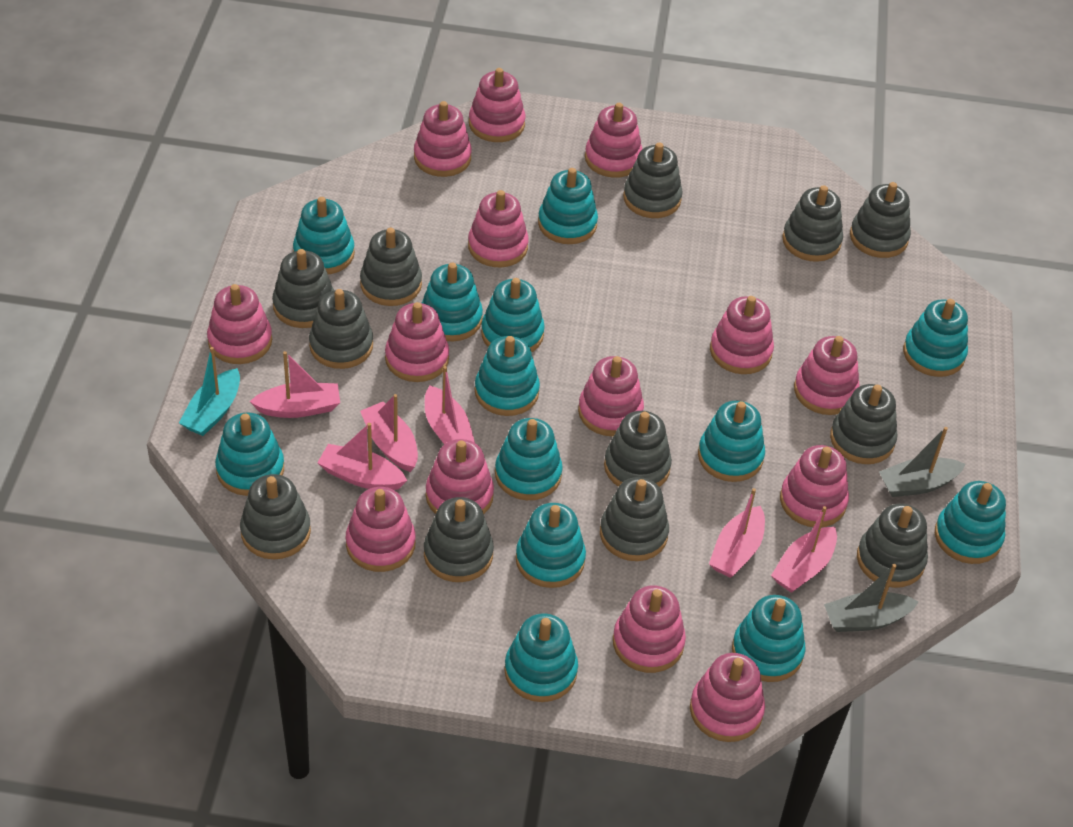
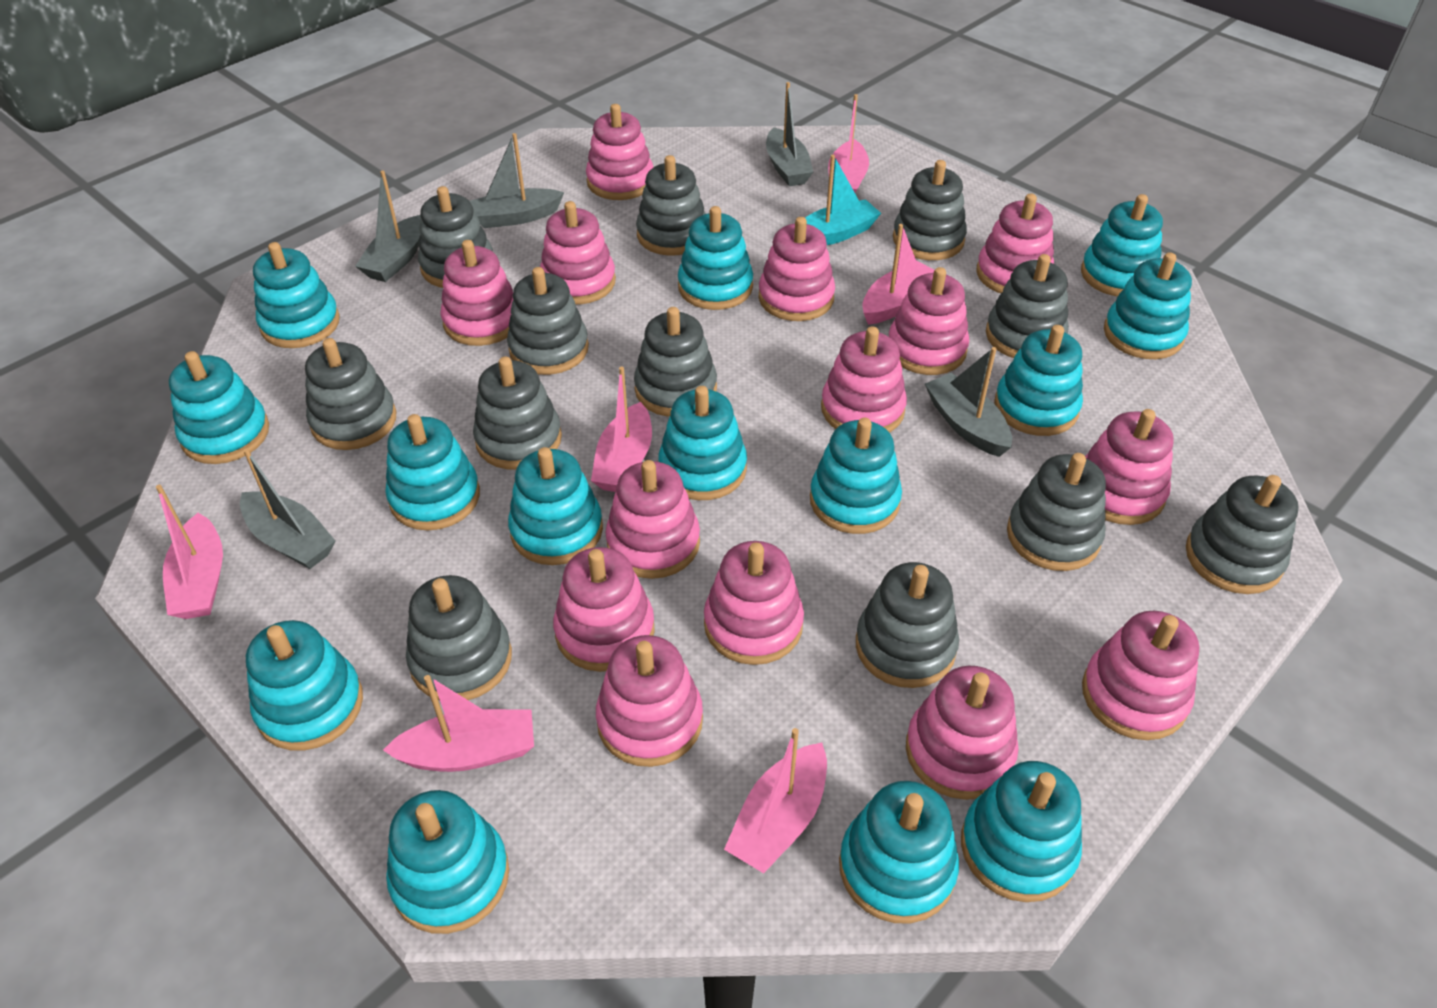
grey boat: 2 -> 5
turquoise stacking toy: 13 -> 14

